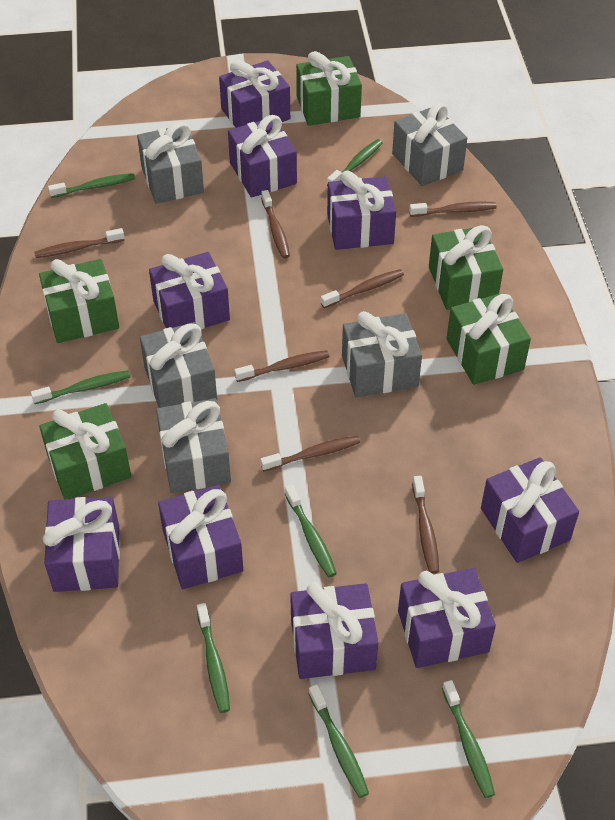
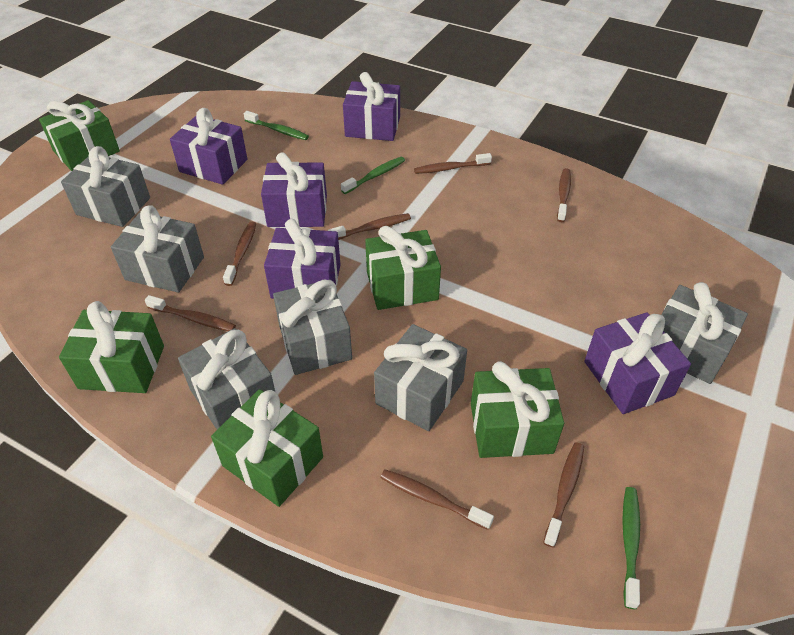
green toothbrush: 7 -> 3
grey gift: 5 -> 6
purple gift: 9 -> 5

